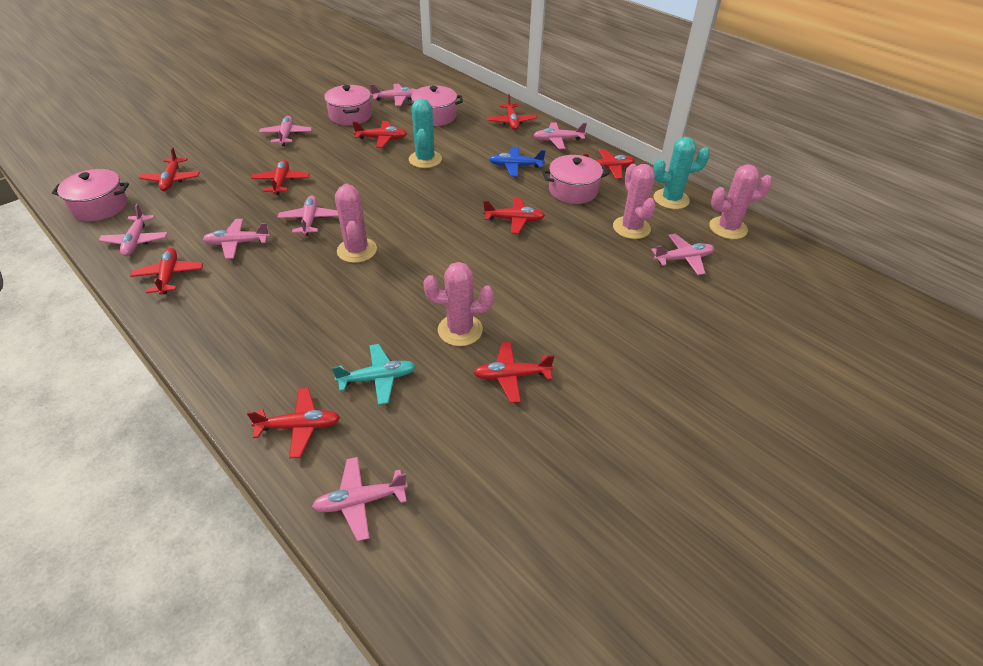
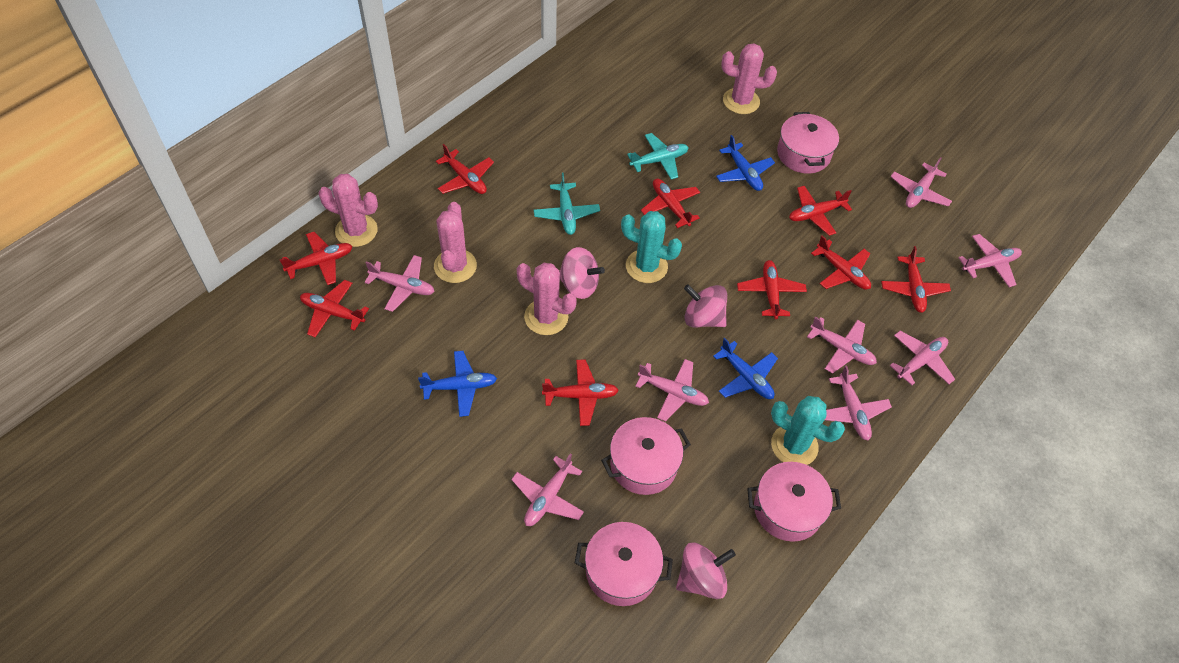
blue plane: 1 -> 3
pink spinning top: 0 -> 3
turquoise plane: 1 -> 2

